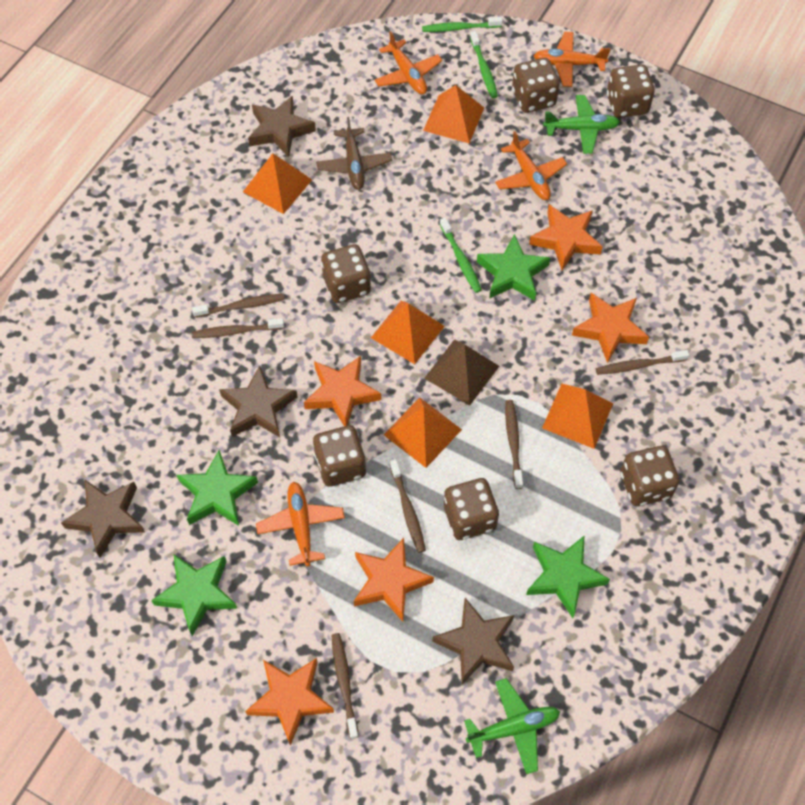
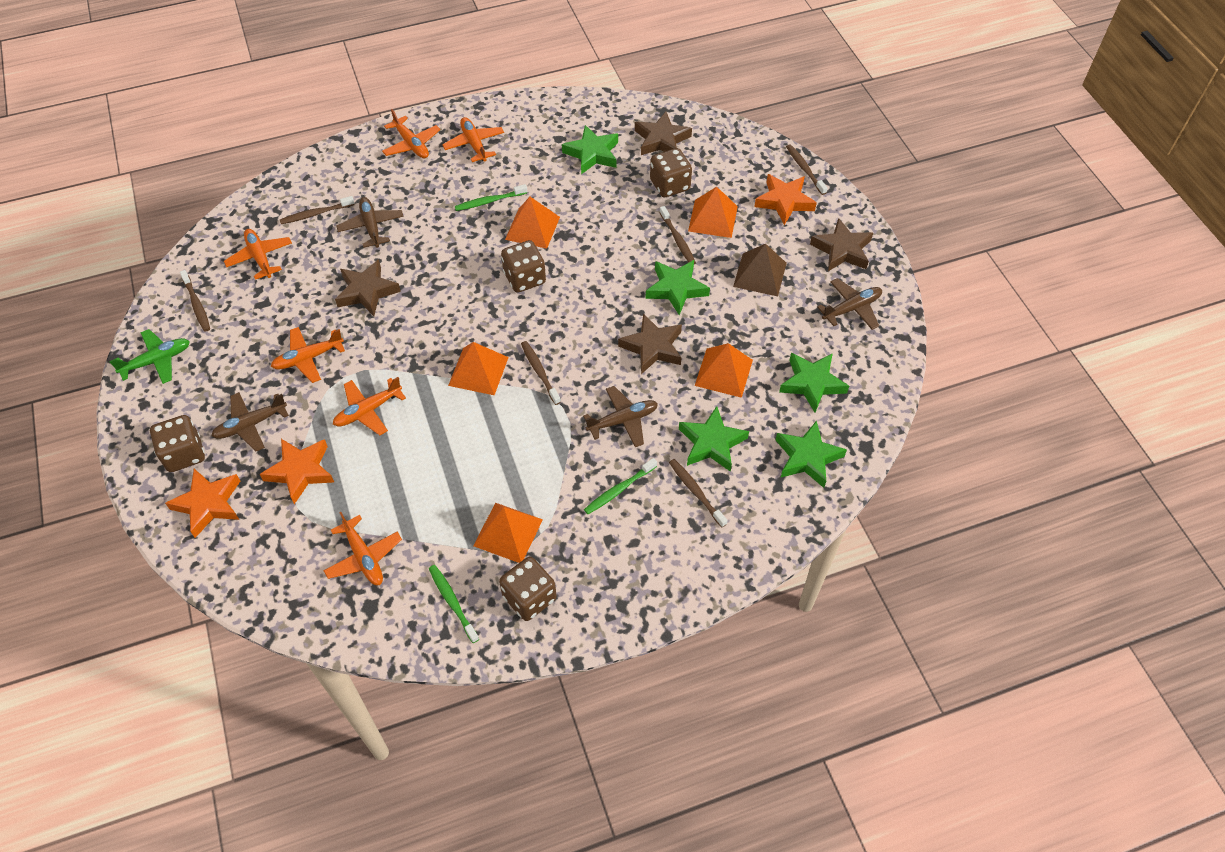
brown dice: 6 -> 4
brown plane: 1 -> 4
green plane: 2 -> 1
green star: 4 -> 5
orange plane: 4 -> 6
orange star: 5 -> 3

